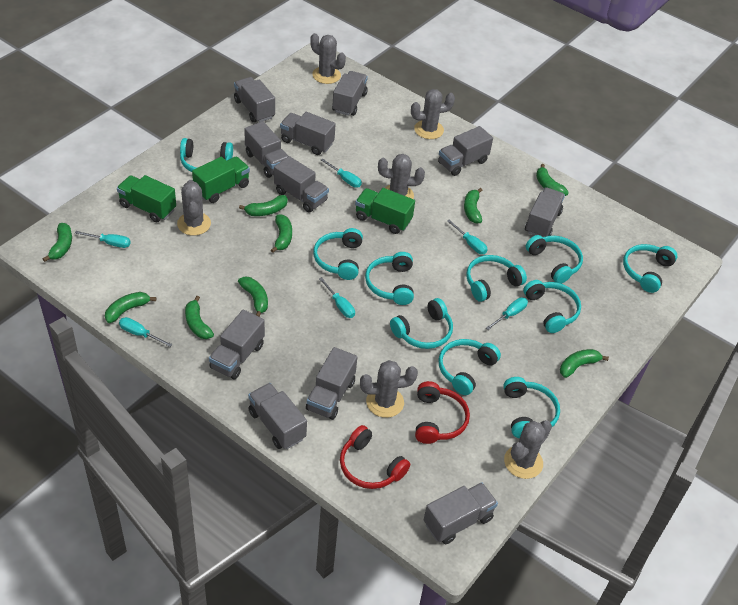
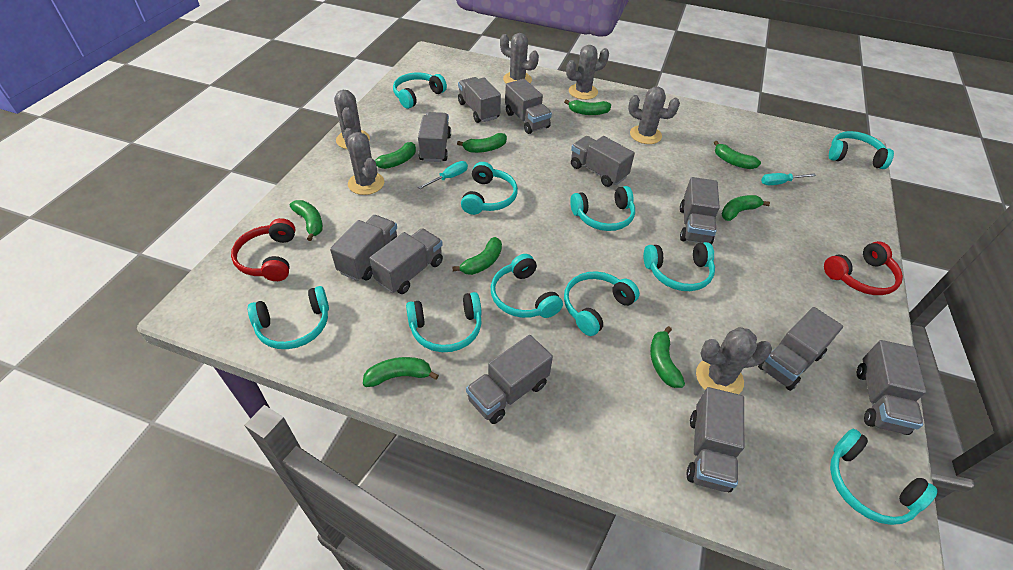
green truck: 3 -> 0
turquoise screwdriver: 6 -> 2

